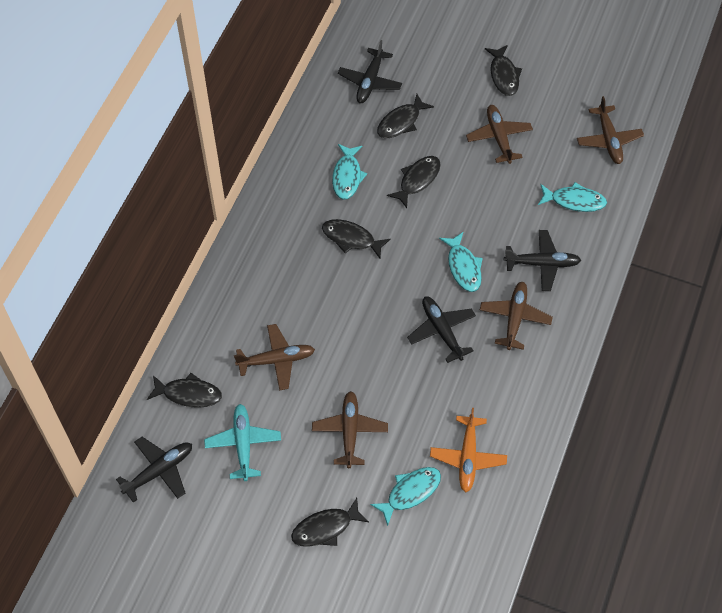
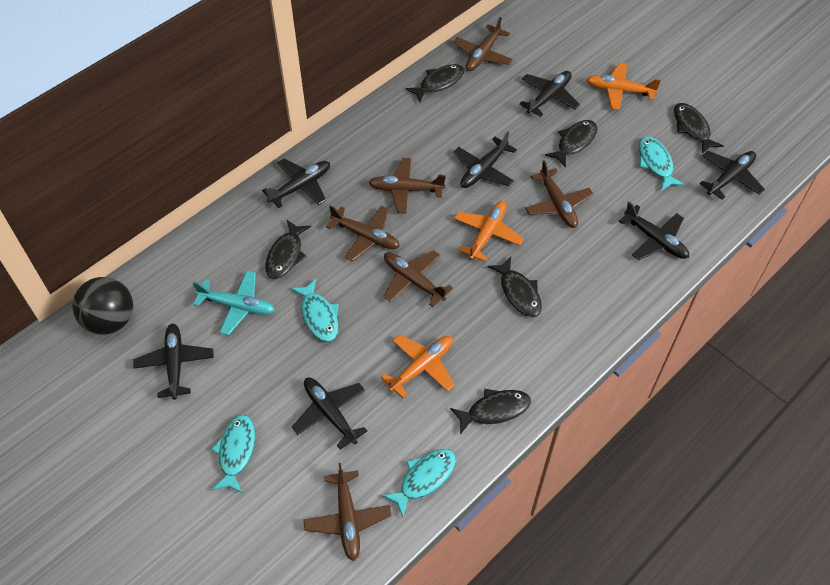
black ball: 0 -> 1
black plane: 4 -> 7
brown plane: 5 -> 6
orange plane: 1 -> 3

